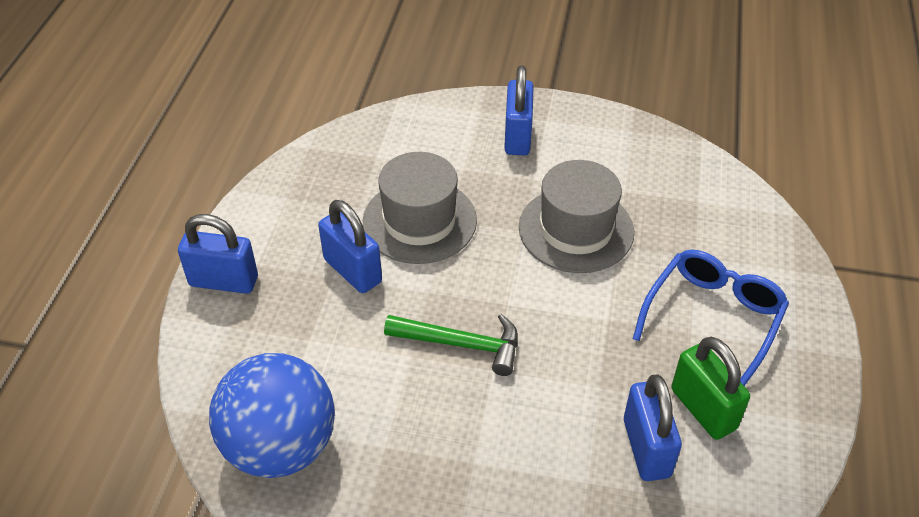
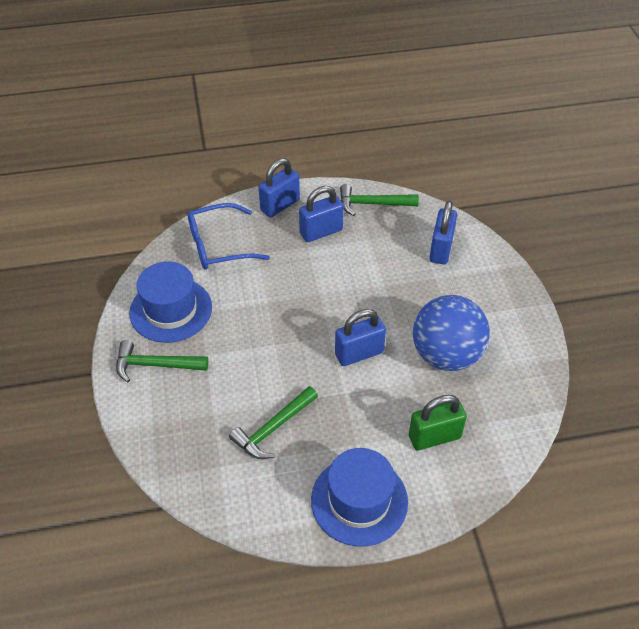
blue hat: 0 -> 2
green hammer: 1 -> 3
grey hat: 2 -> 0

